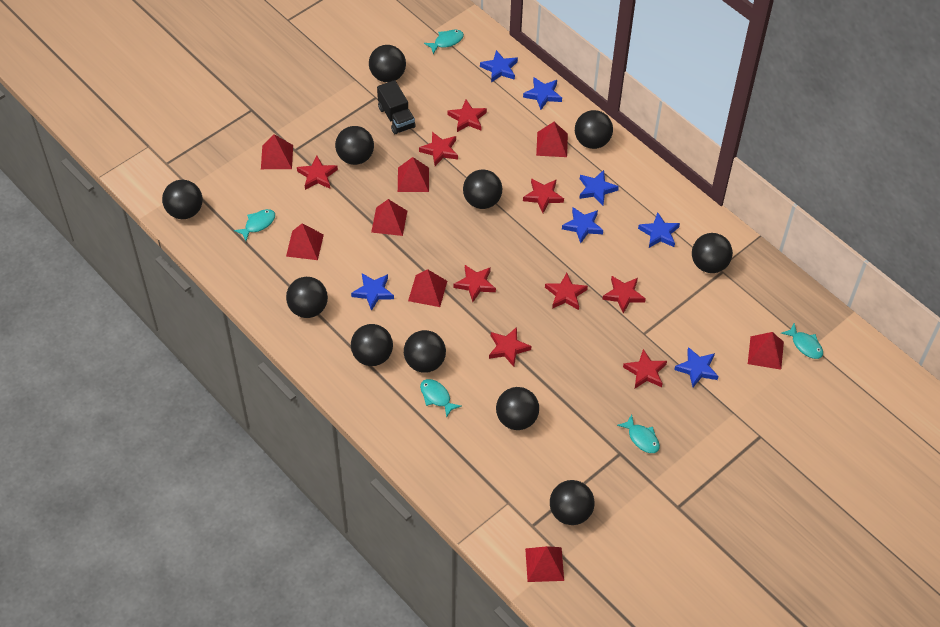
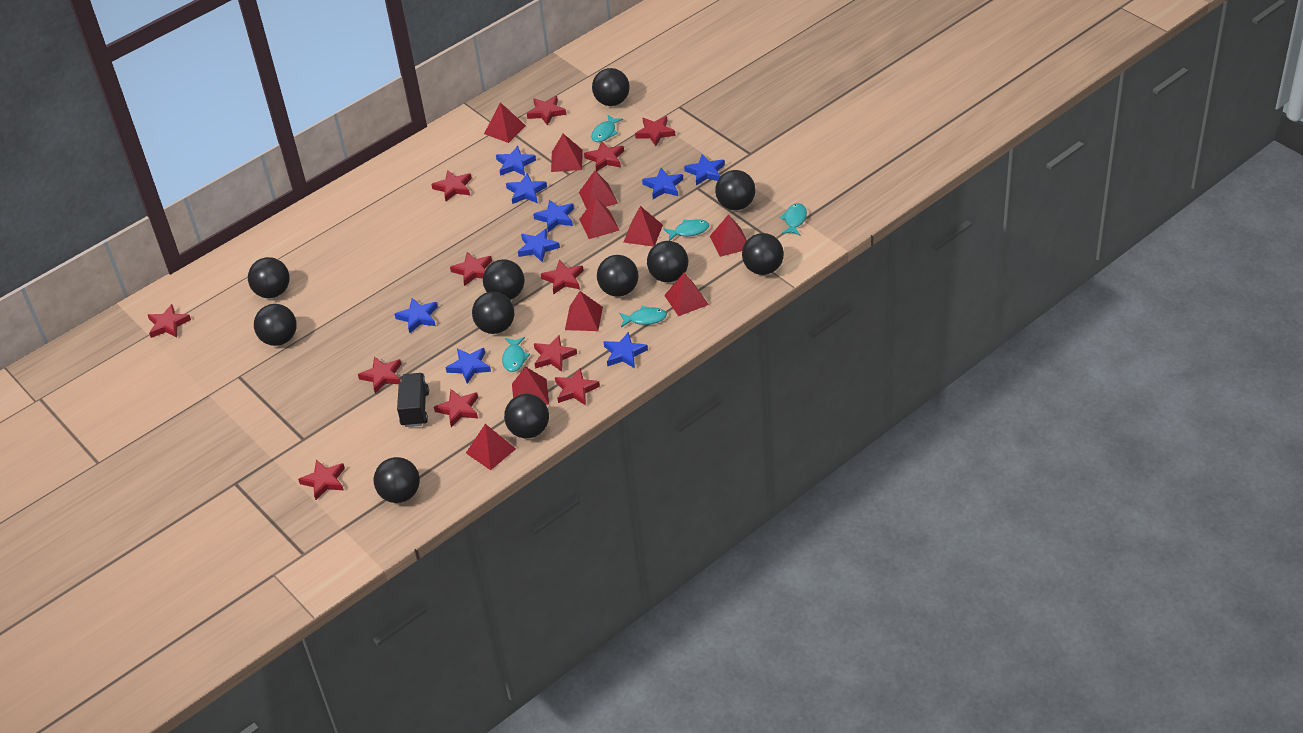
blue star: 7 -> 9
red pyramid: 8 -> 10
red star: 9 -> 12

